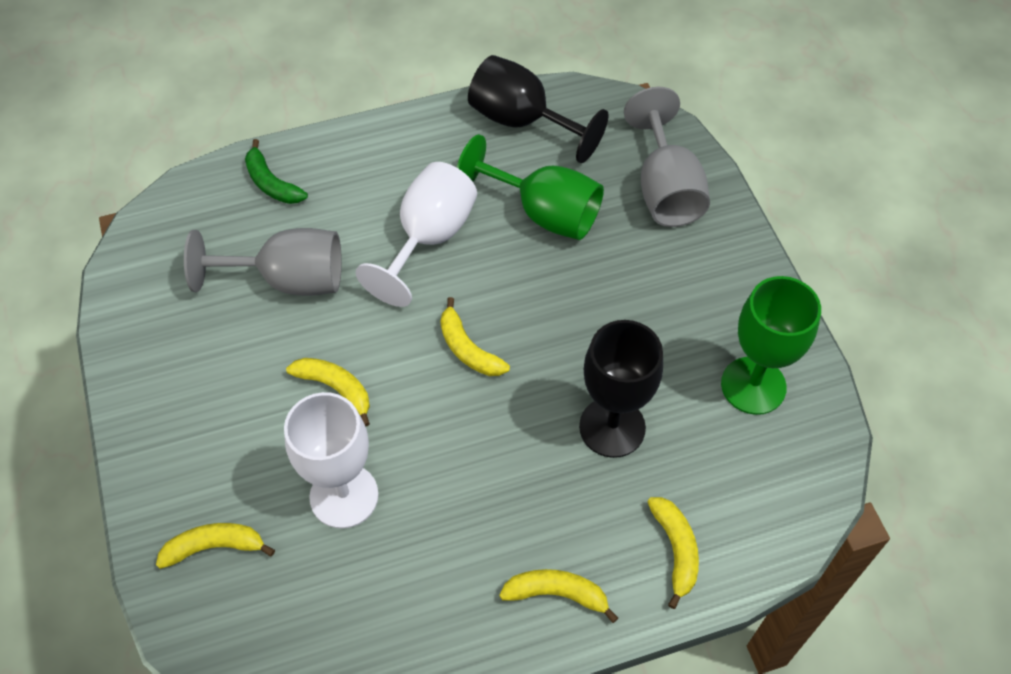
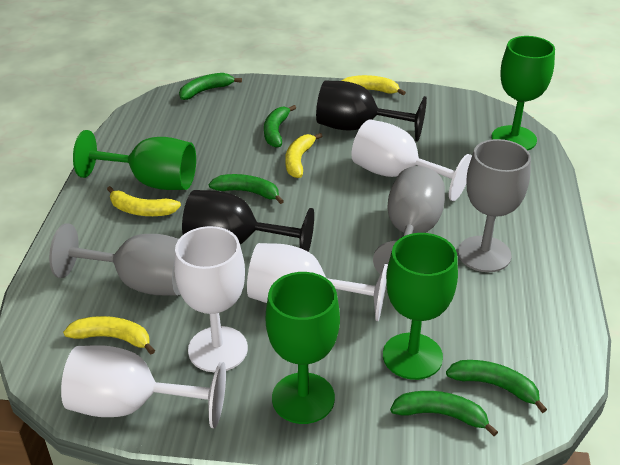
green banana: 1 -> 5
green goblet: 2 -> 4
grey goblet: 2 -> 3
white goblet: 2 -> 4
yellow banana: 5 -> 4

